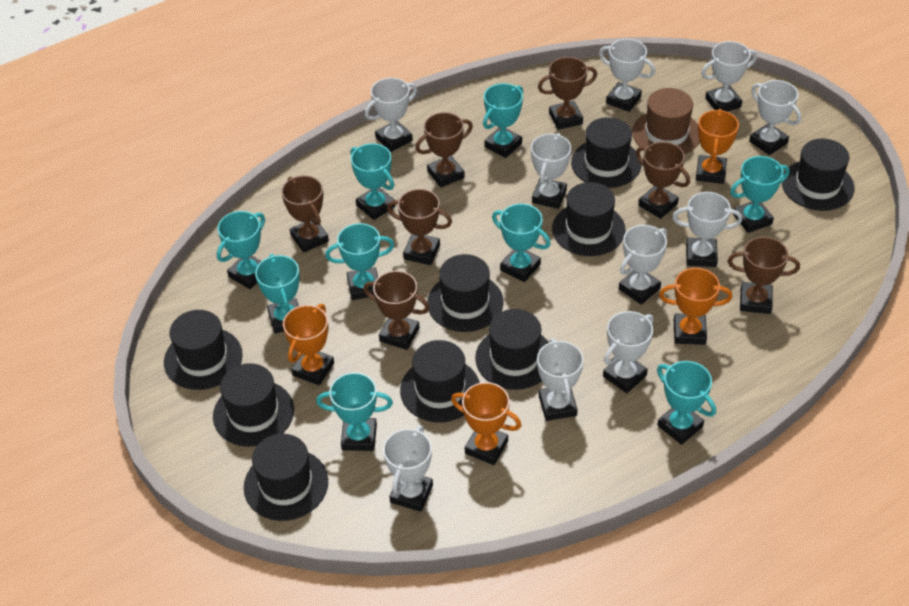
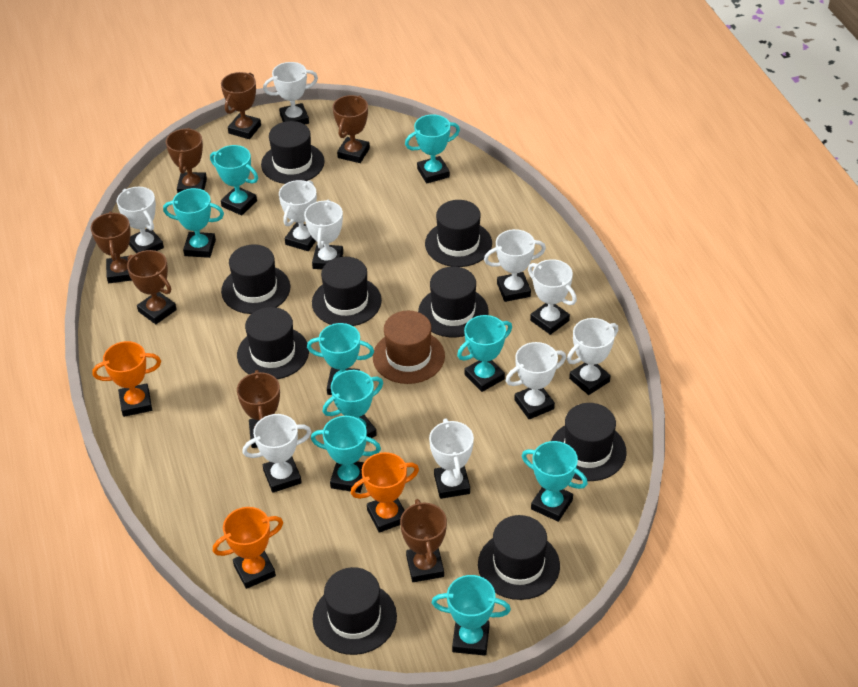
orange trophy: 4 -> 3

